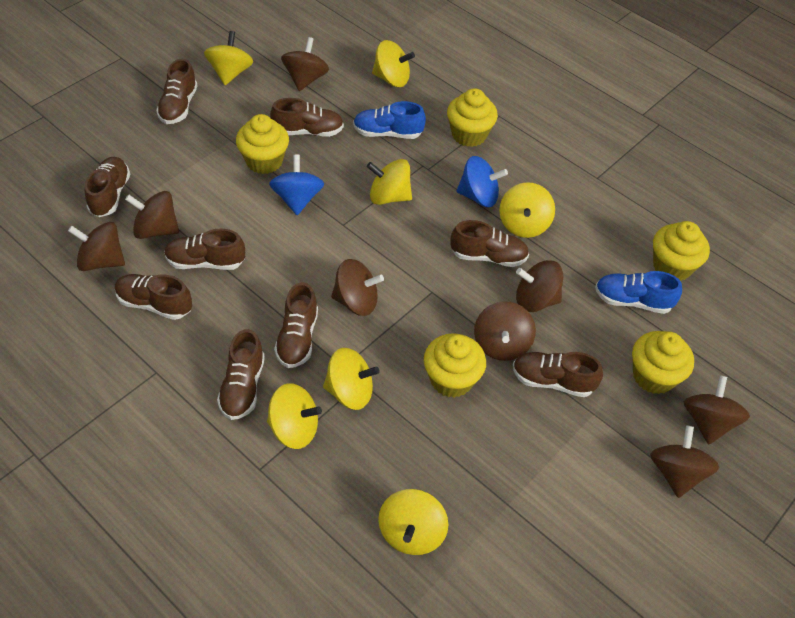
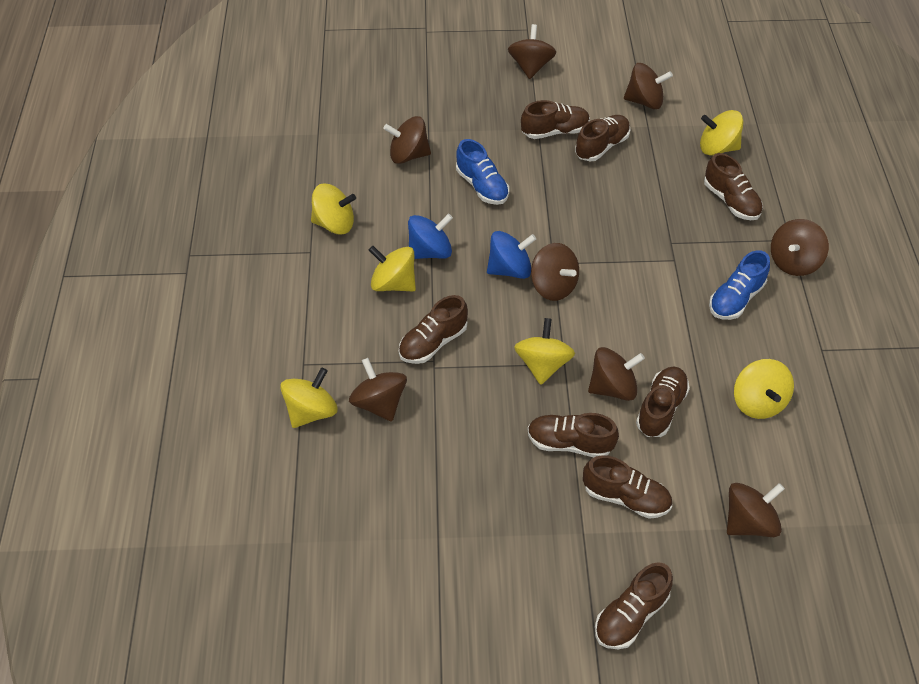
brown shoe: 9 -> 8
yellow cupcake: 5 -> 0
yellow spinning top: 7 -> 6

